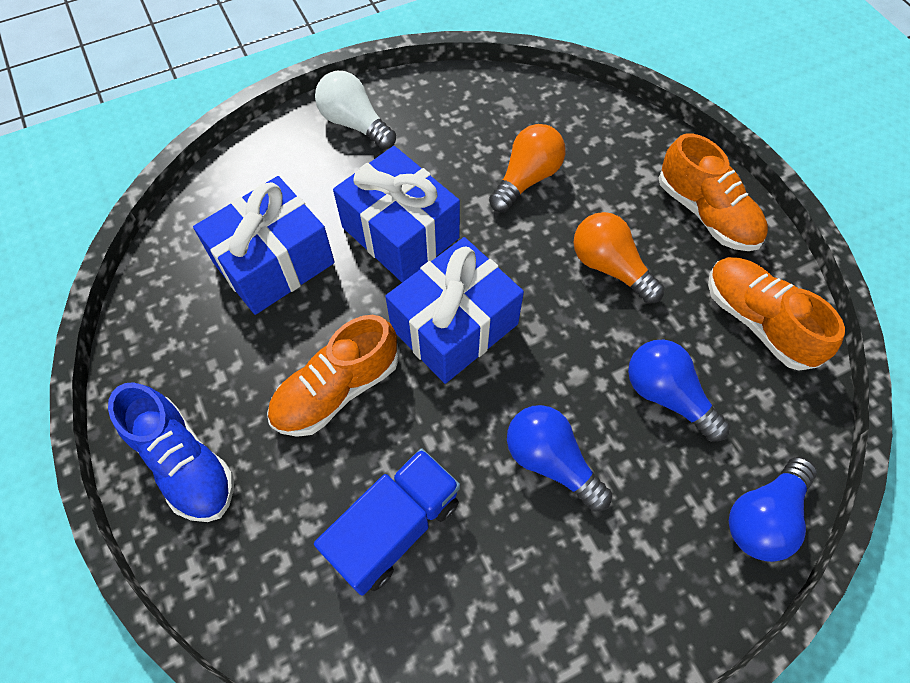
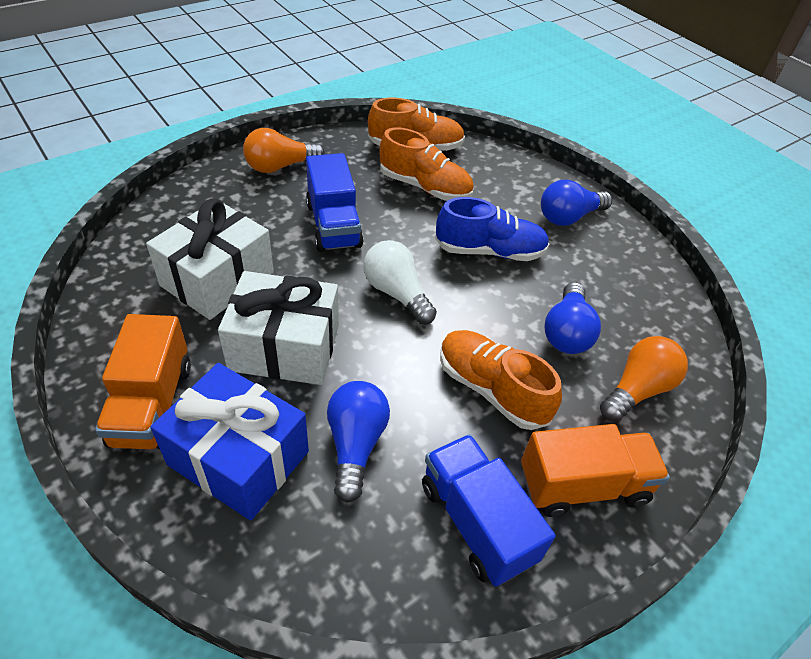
blue gift: 3 -> 1
blue truck: 1 -> 2
orange truck: 0 -> 2
white gift: 0 -> 2

